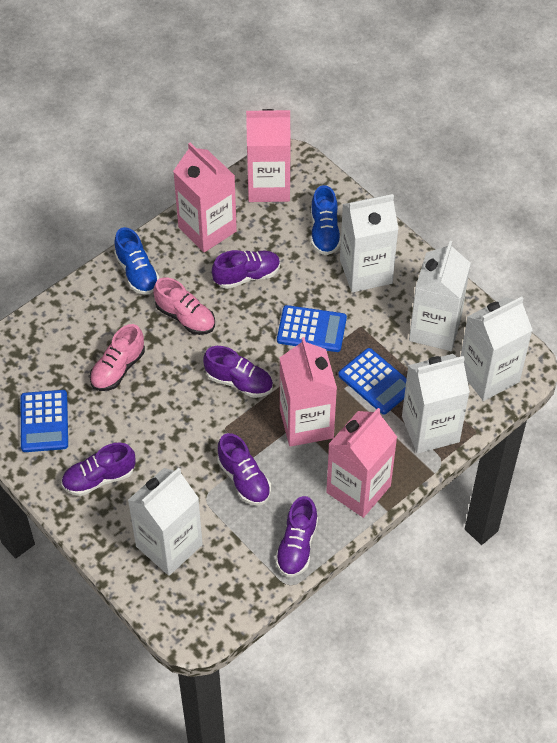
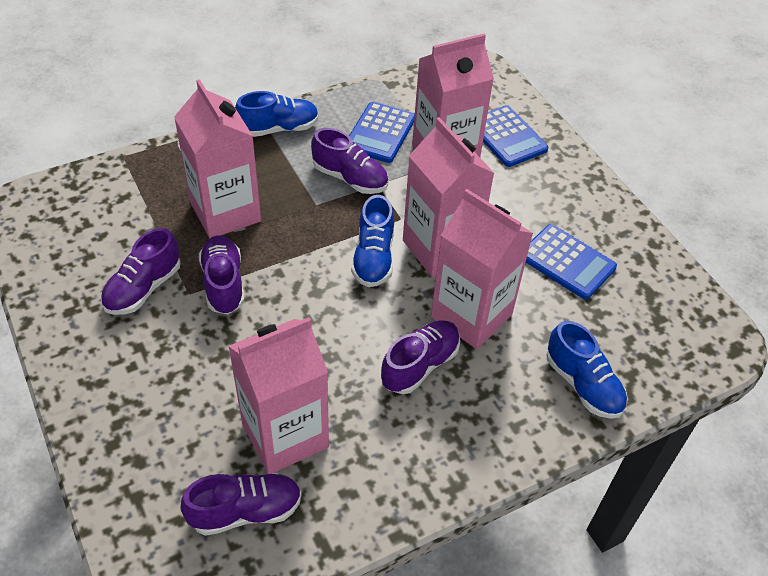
blue shoe: 2 -> 3
pink carton: 4 -> 5
pink shoe: 2 -> 0
white carton: 5 -> 0

